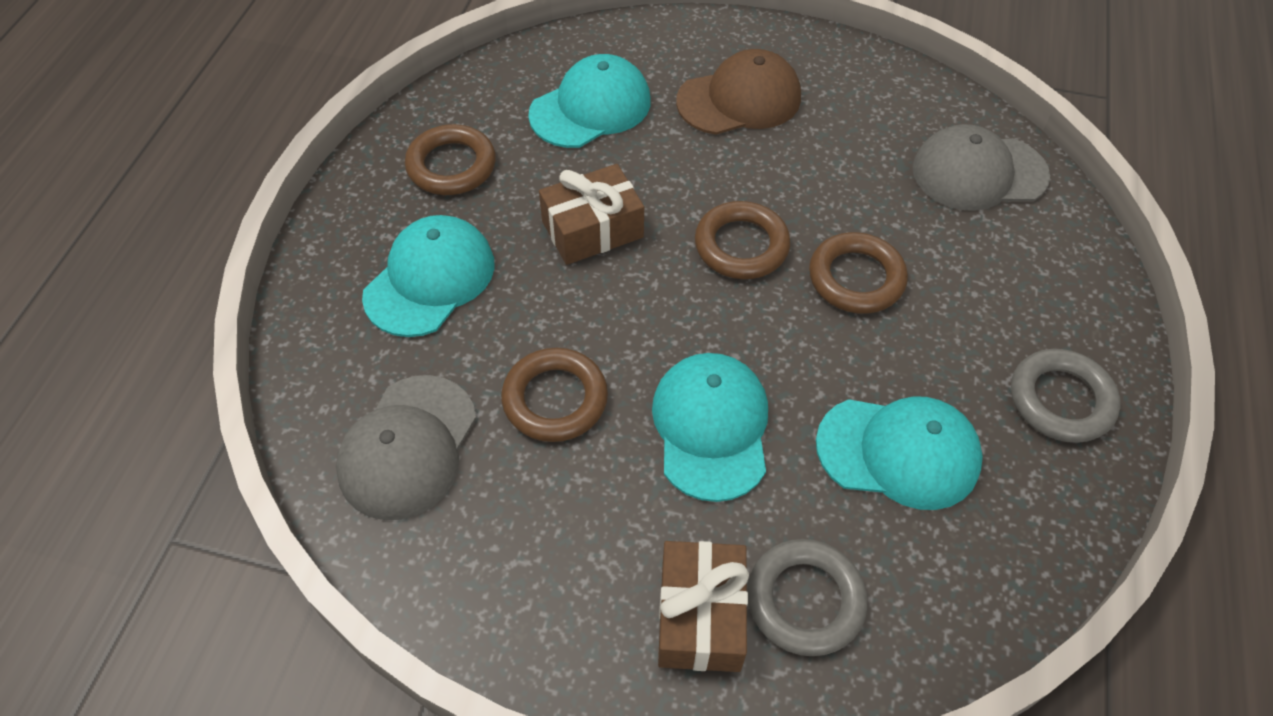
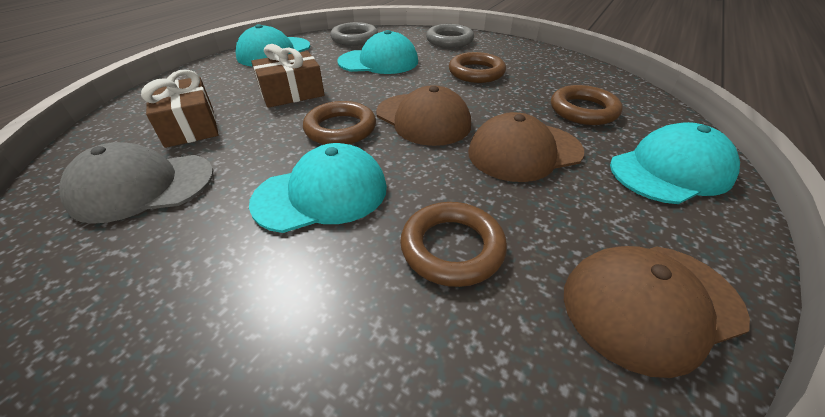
brown cap: 1 -> 3
grey cap: 2 -> 1

